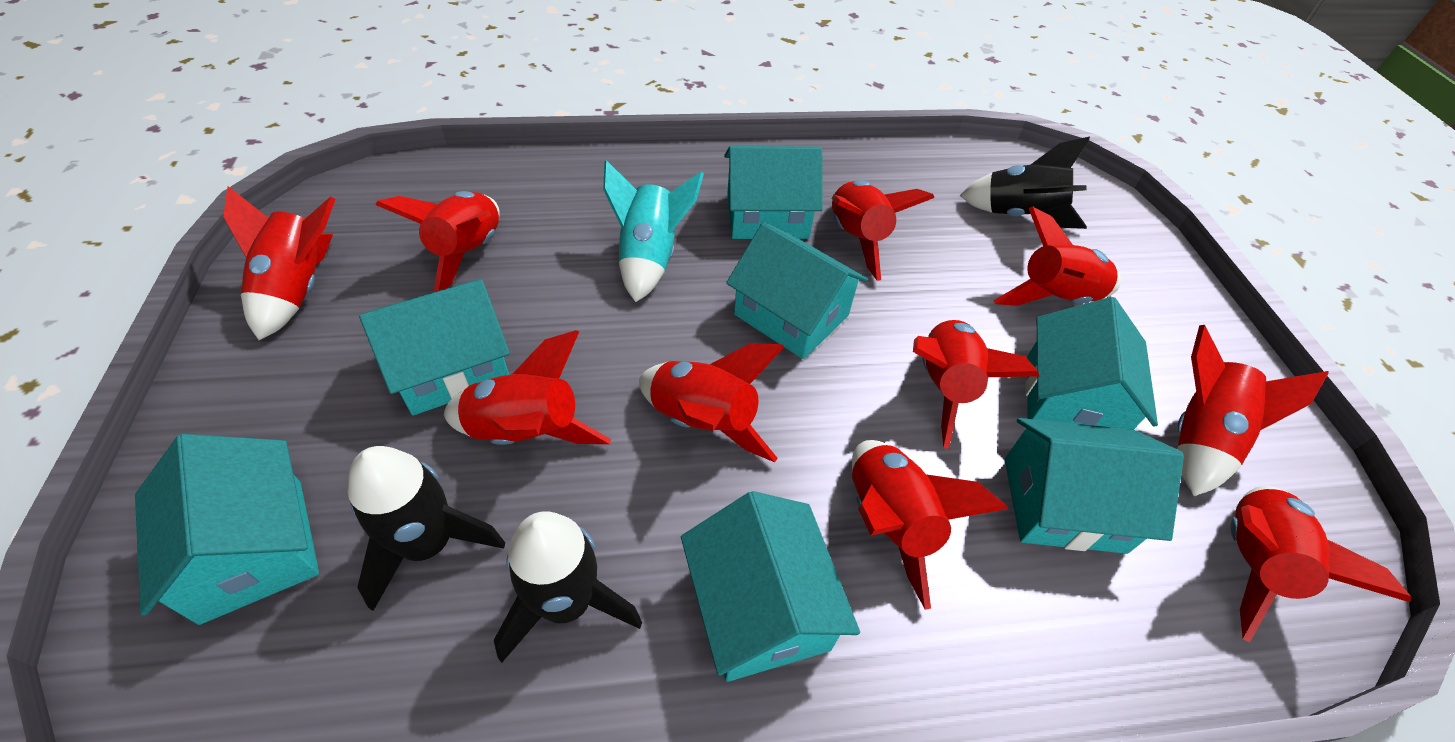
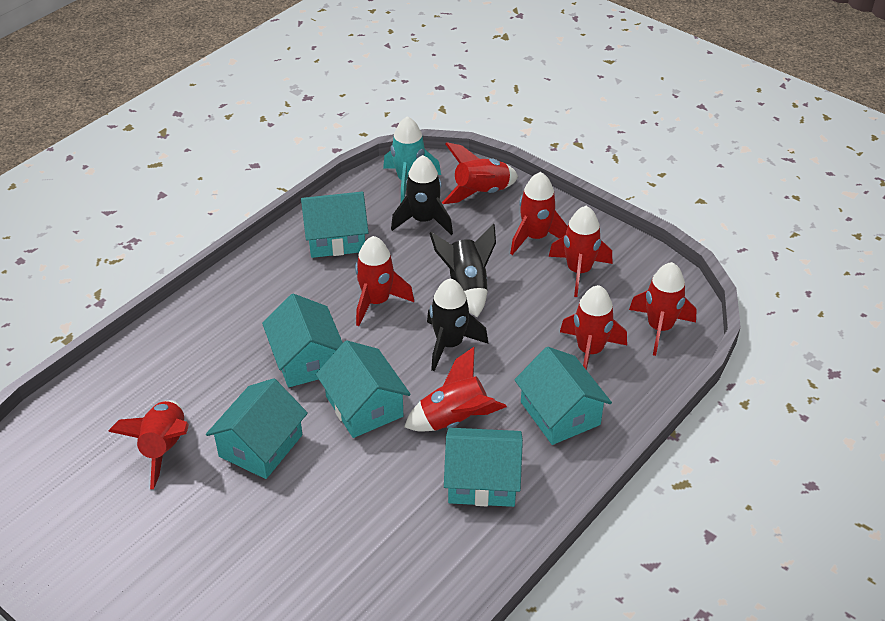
red rocket: 10 -> 8
turquoise house: 7 -> 6

